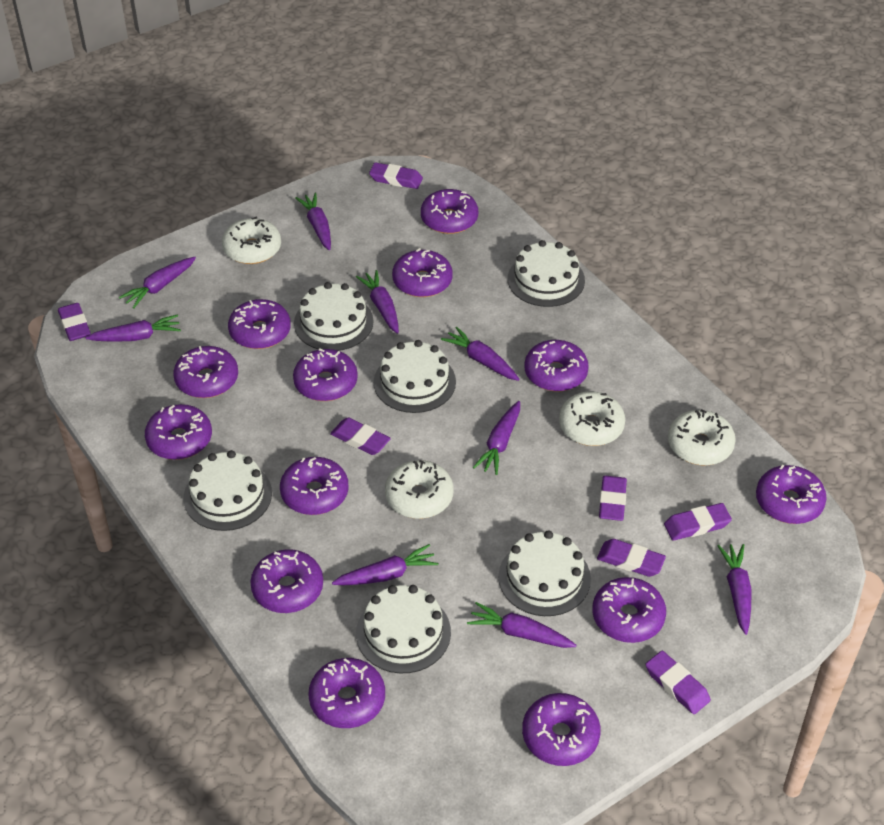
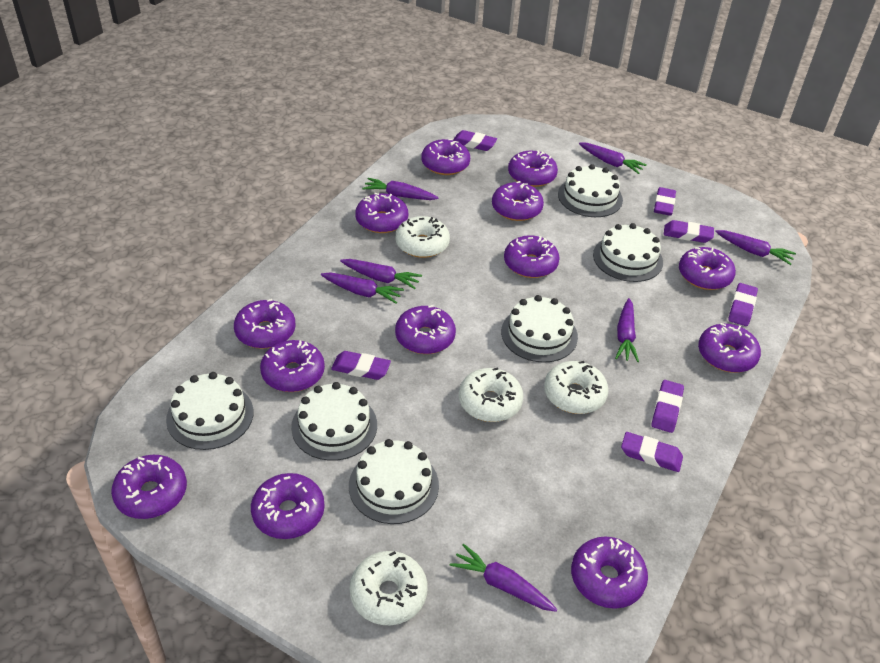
purple carrot: 9 -> 7

